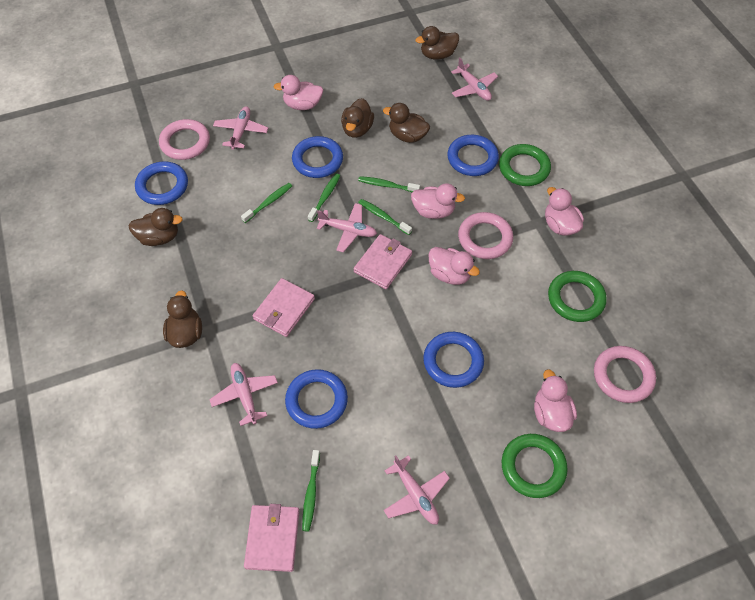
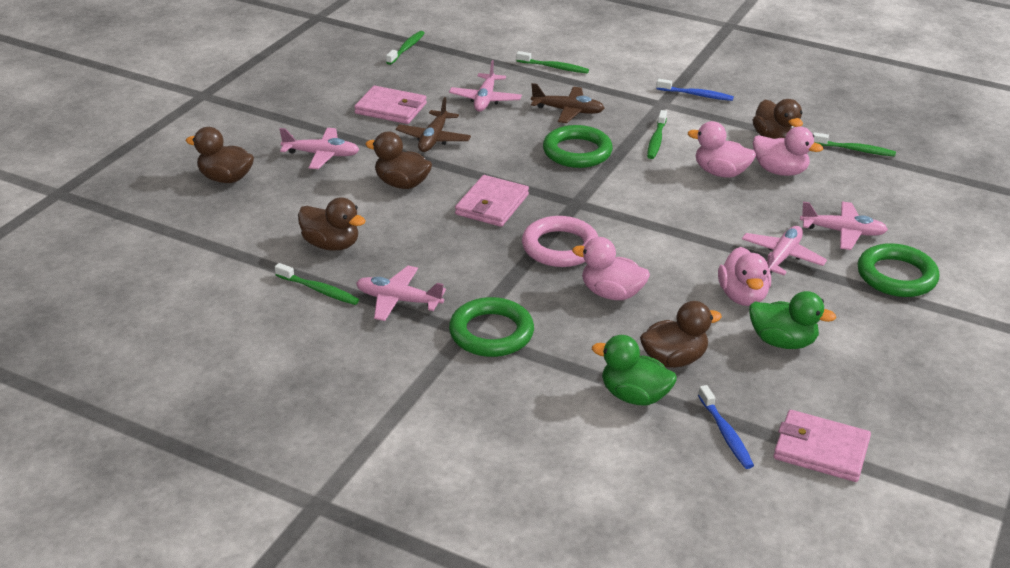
blue ring: 5 -> 0
blue toothbrush: 0 -> 2
brown plane: 0 -> 2
green duck: 0 -> 2
pink duck: 5 -> 4
pink ring: 3 -> 1

